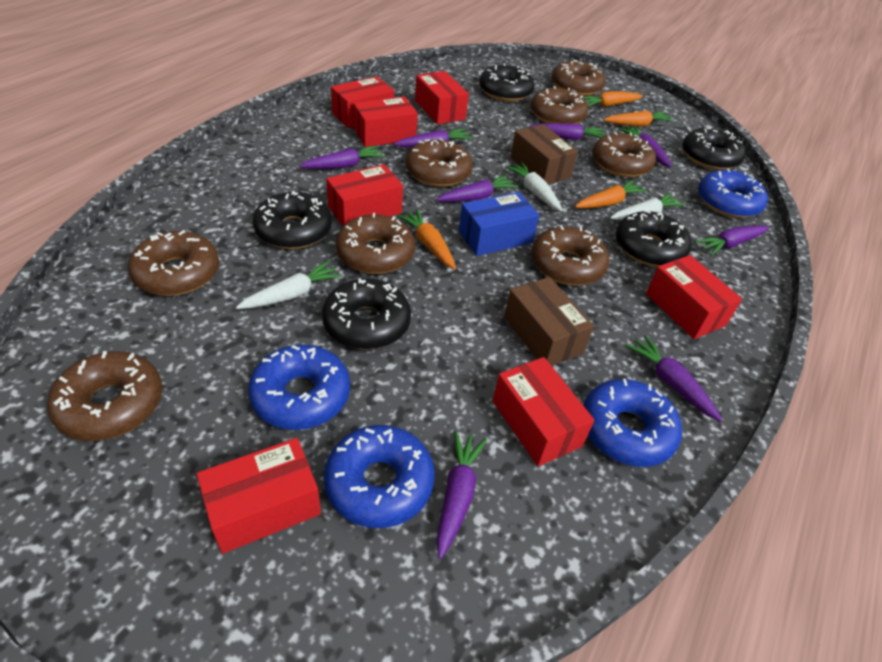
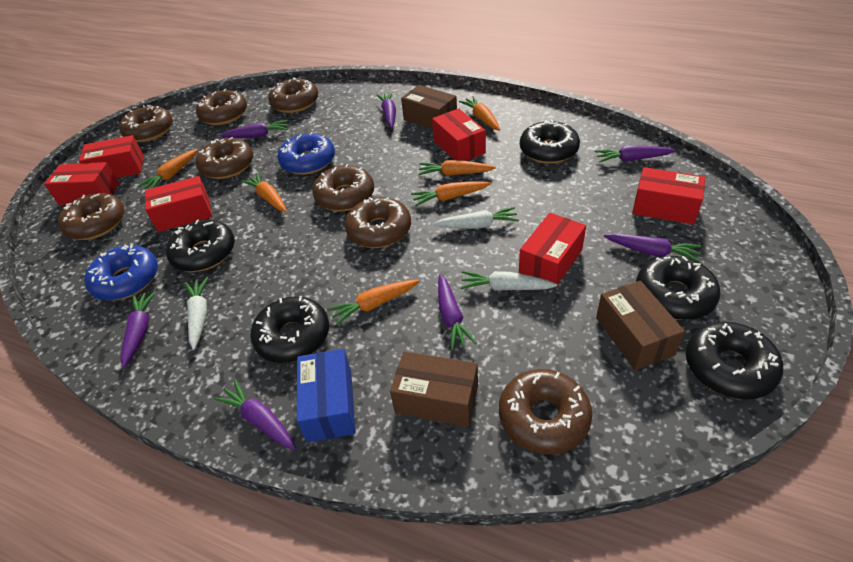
blue donut: 4 -> 2
brown box: 2 -> 3
orange carrot: 4 -> 6
purple carrot: 8 -> 7
red box: 7 -> 6

